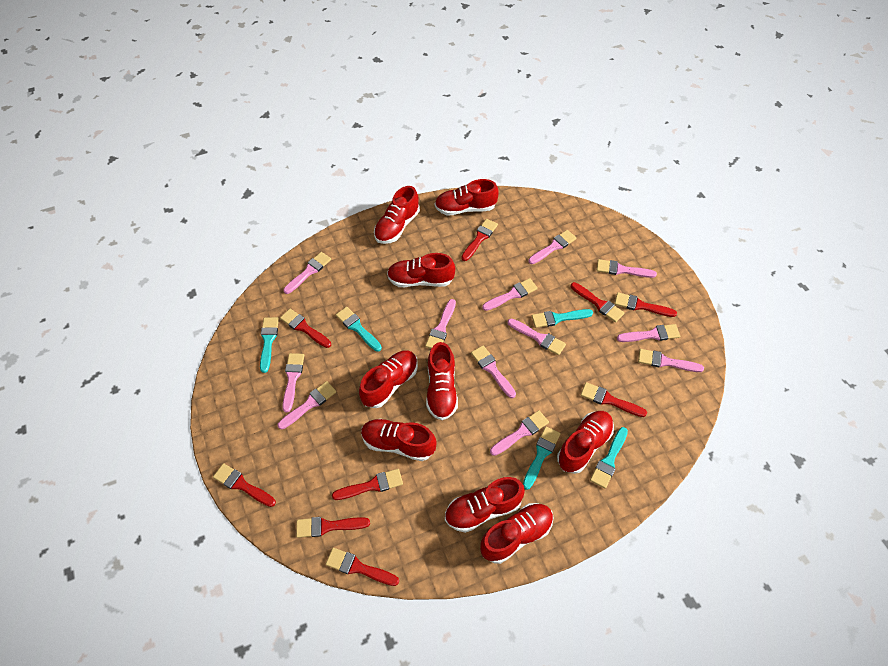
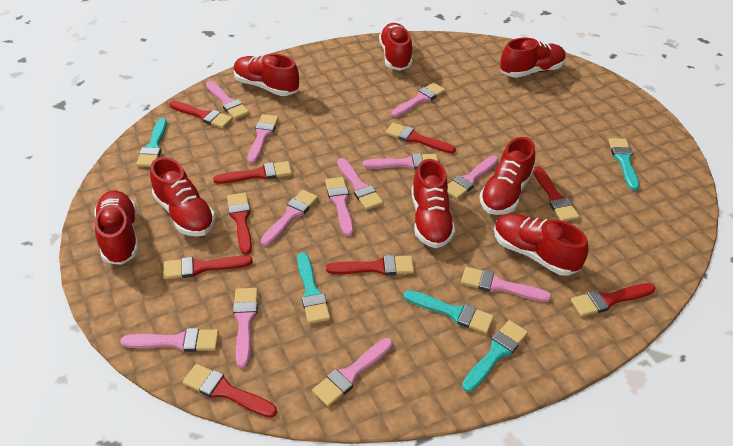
red shoe: 9 -> 8

